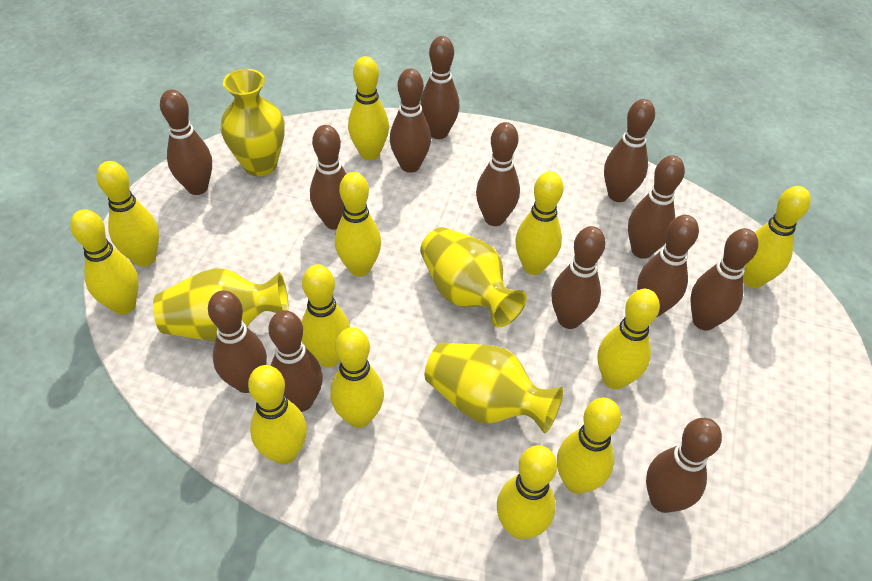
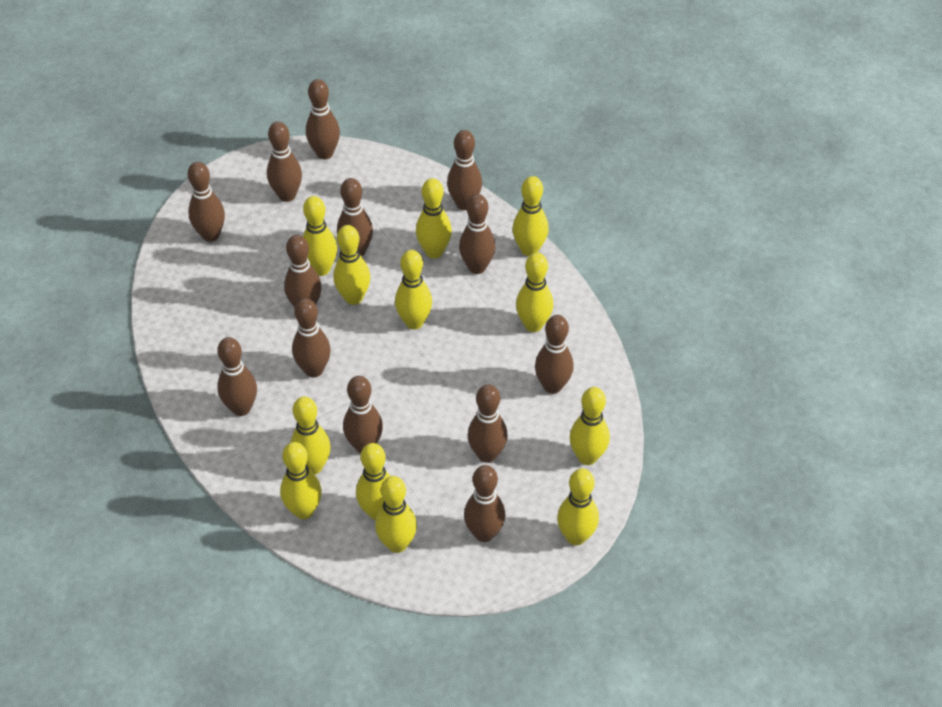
yellow vase: 4 -> 0

